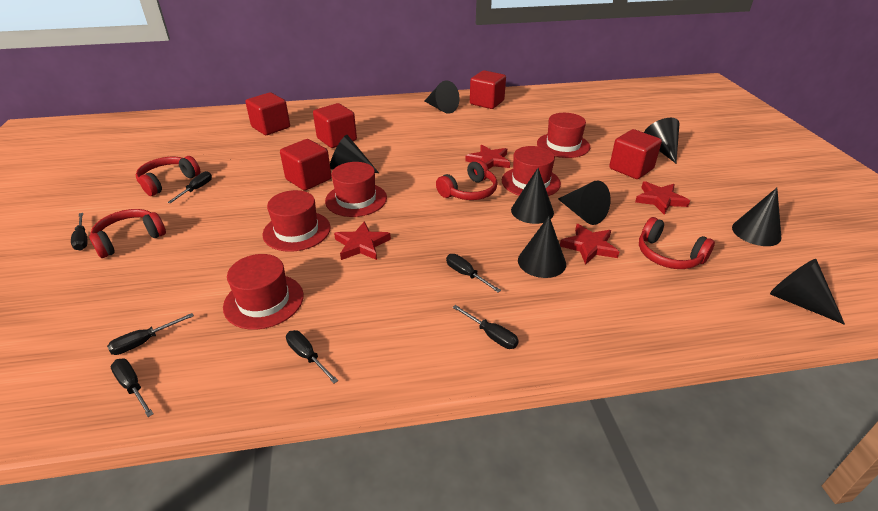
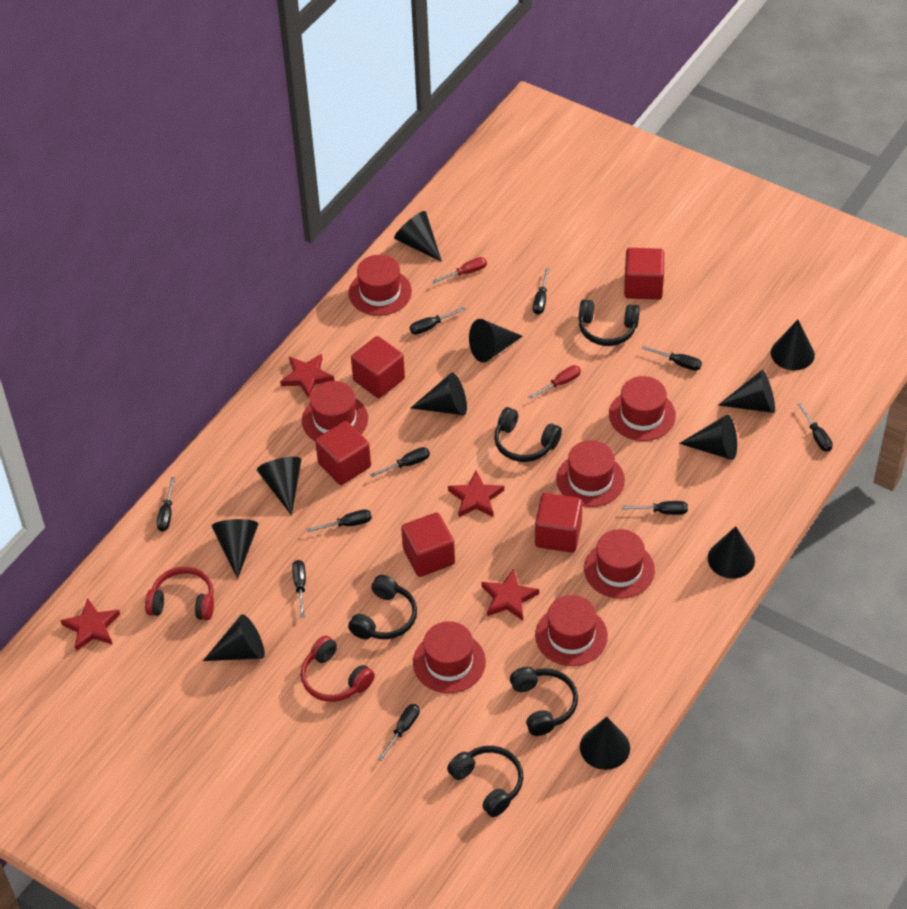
black cone: 8 -> 11
black headphones: 0 -> 5
black screwdriver: 7 -> 10
red hat: 5 -> 7
red headphones: 4 -> 2
red screwdriver: 0 -> 2

